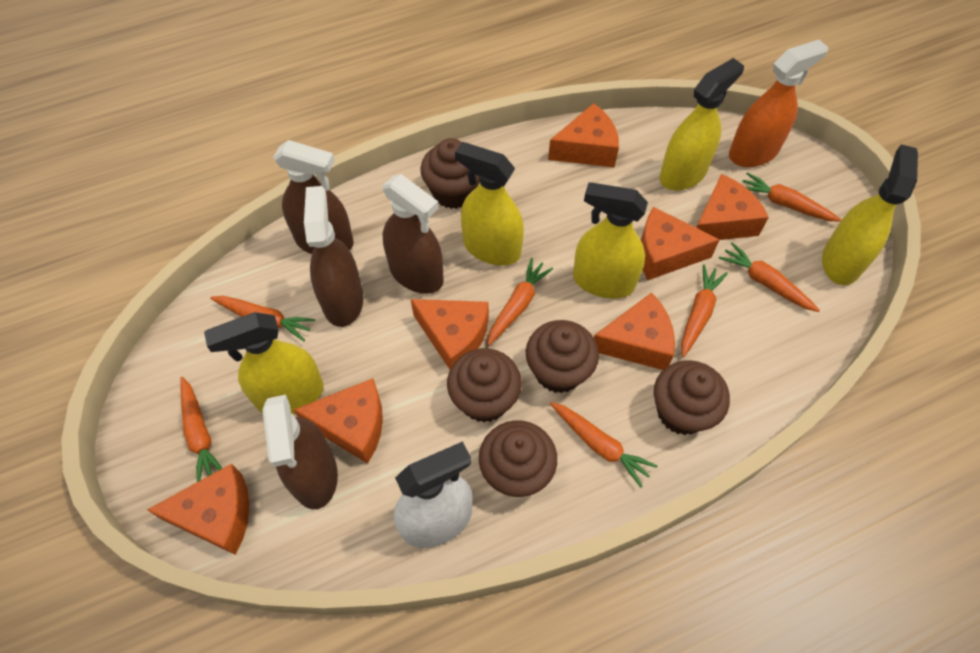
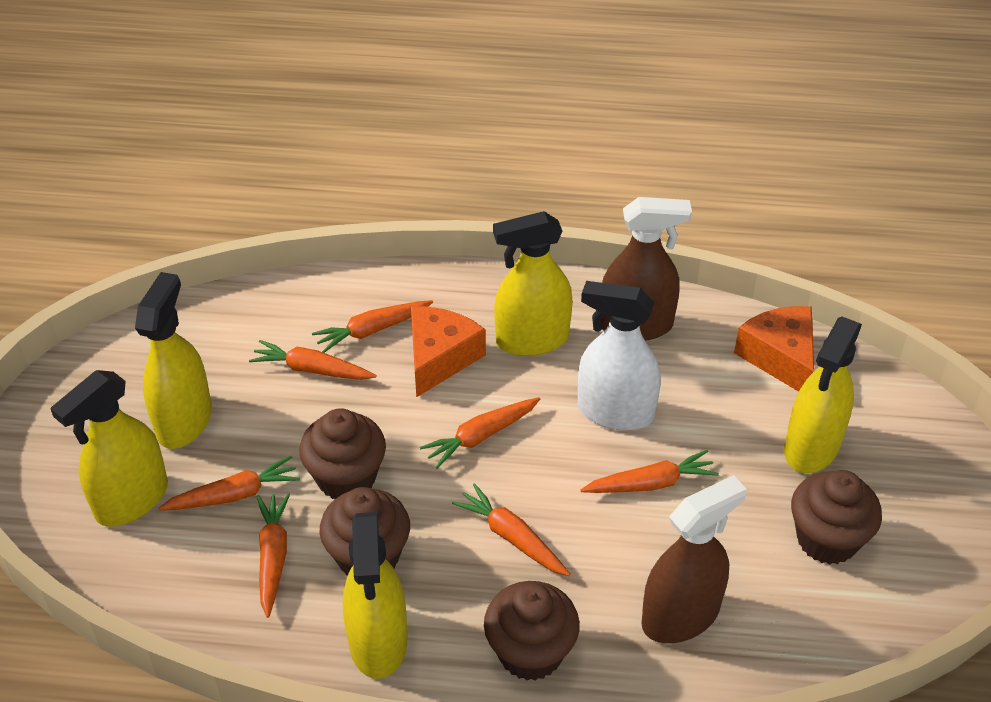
brown cupcake: 5 -> 4
brown spray bottle: 4 -> 2
orange cheese: 7 -> 2
orange spray bottle: 1 -> 0

